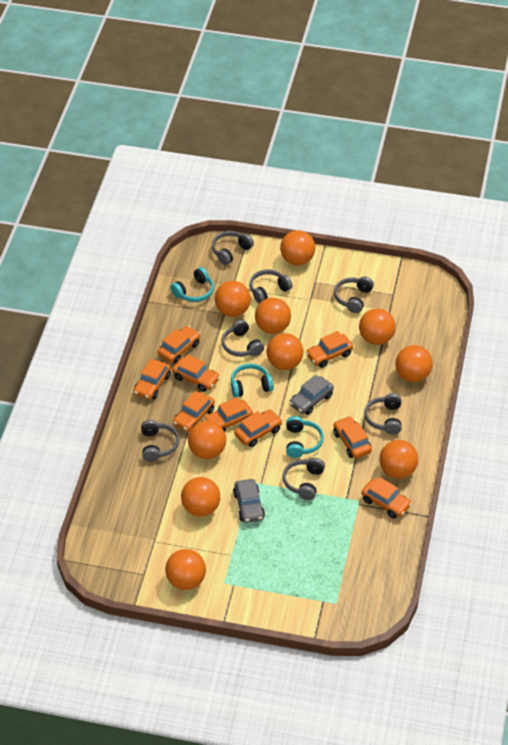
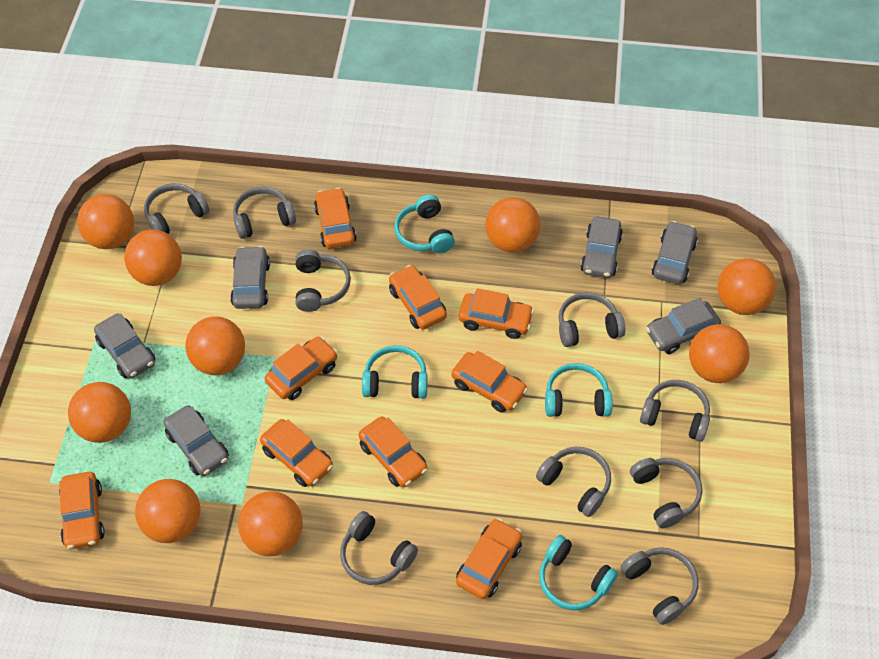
grey car: 2 -> 6
grey headphones: 7 -> 9
orange ball: 10 -> 9
turquoise headphones: 3 -> 4

